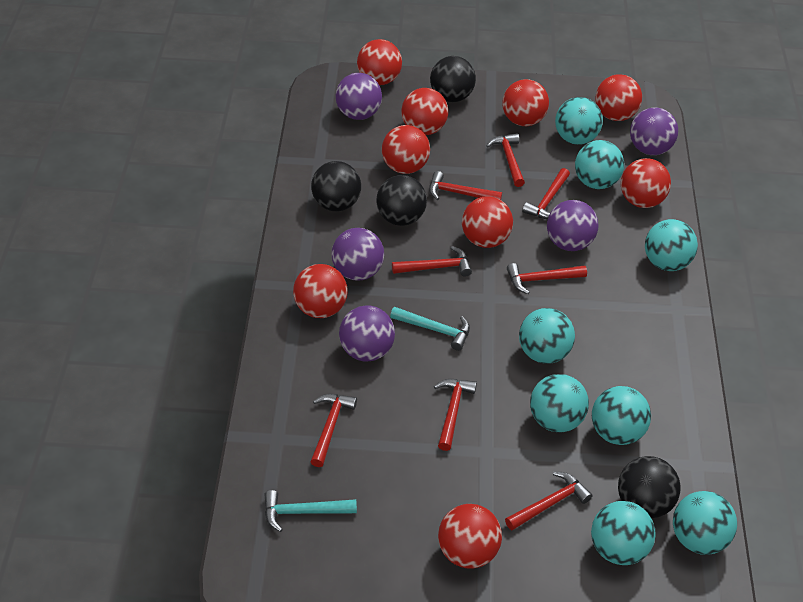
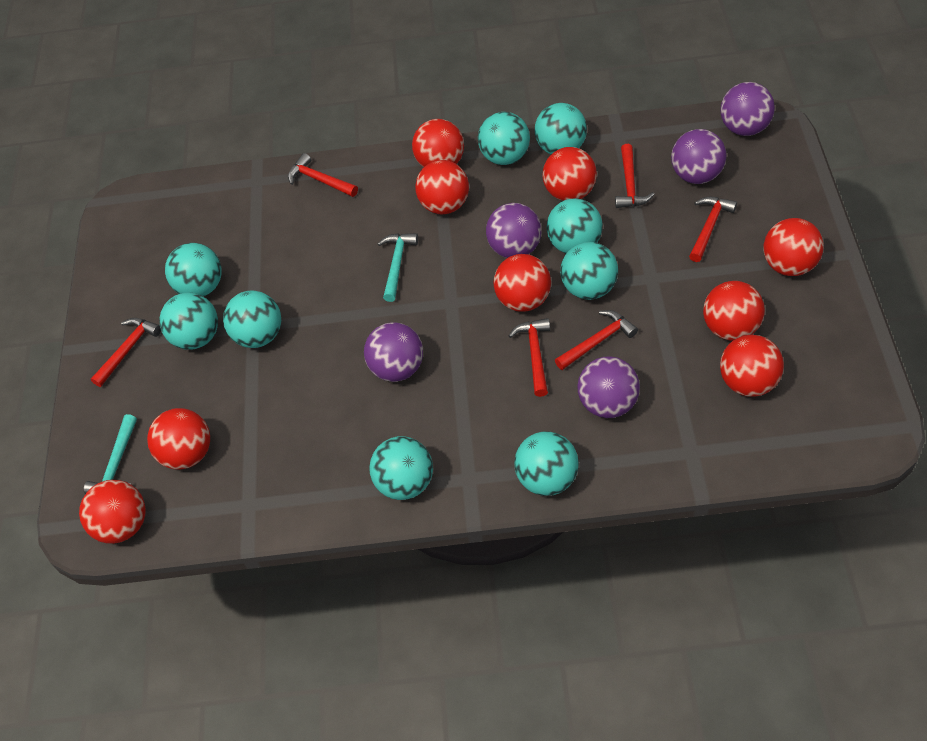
black ball: 4 -> 0
red hammer: 8 -> 6
turquoise ball: 8 -> 9

